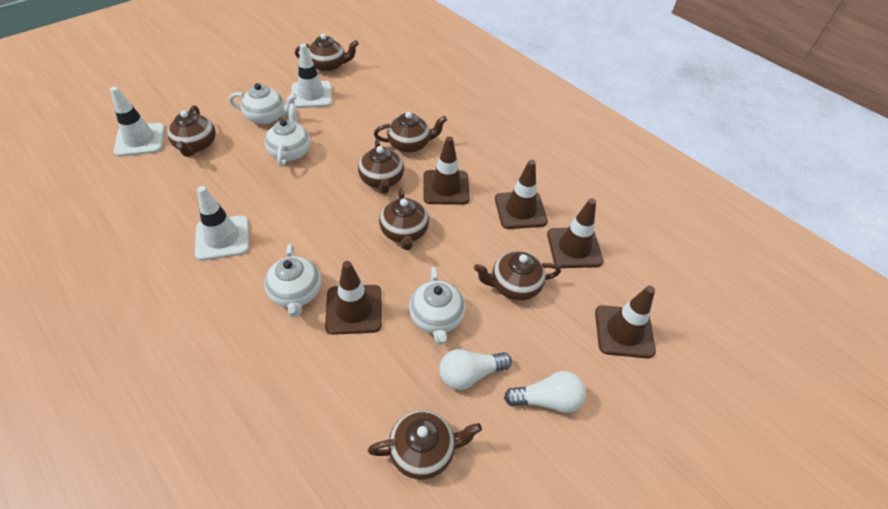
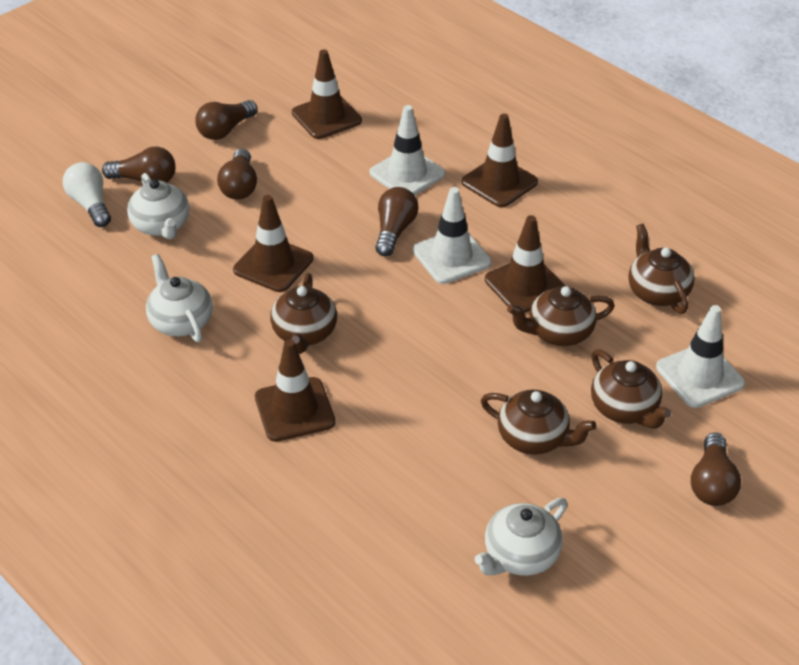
brown light bulb: 0 -> 5
brown teapot: 7 -> 5
white light bulb: 2 -> 1
white teapot: 4 -> 3

